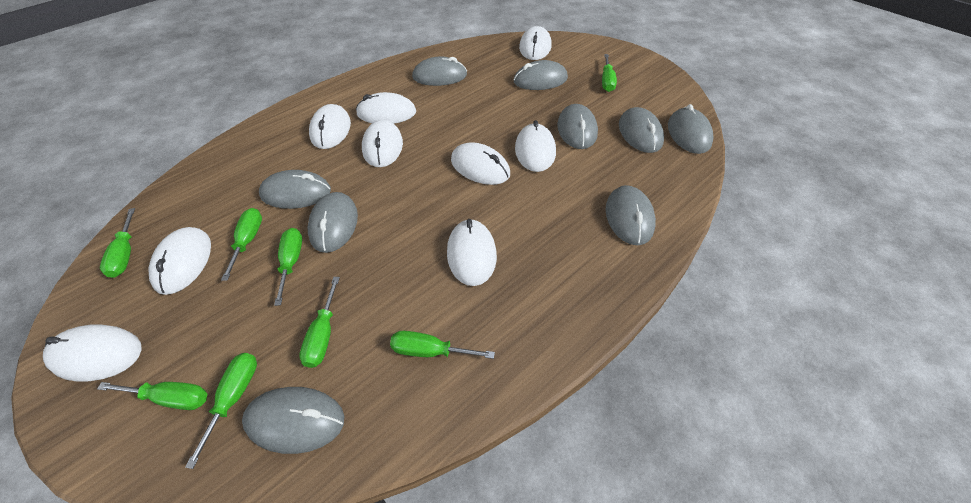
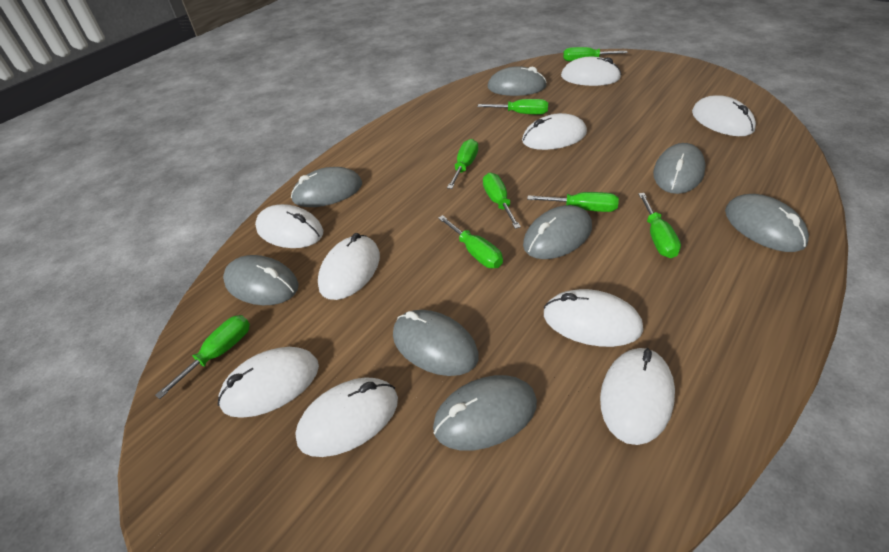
grey mouse: 9 -> 8

